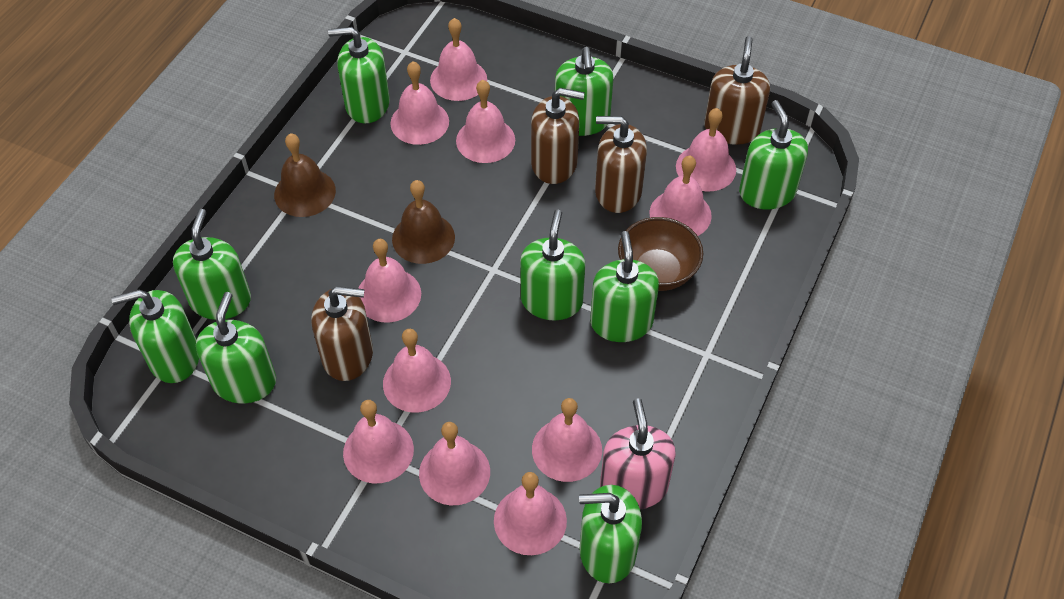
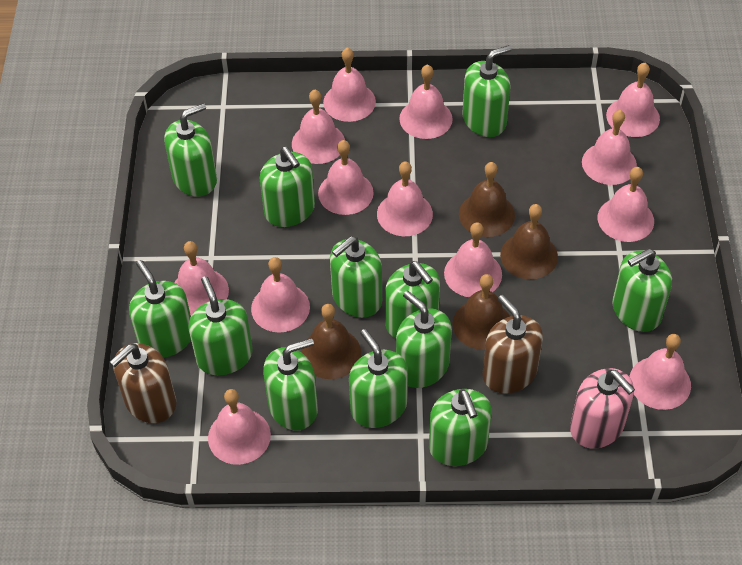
brown bell: 2 -> 4
brown bowl: 1 -> 0
brown soap dispenser: 4 -> 2
green soap dispenser: 9 -> 12
pink bell: 11 -> 13

